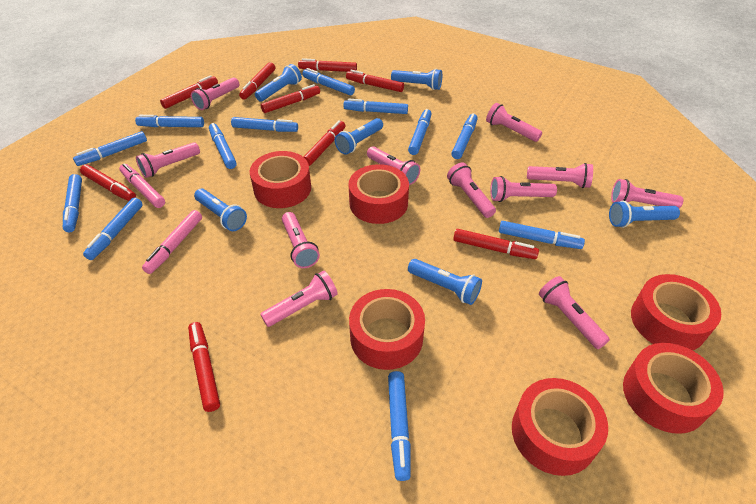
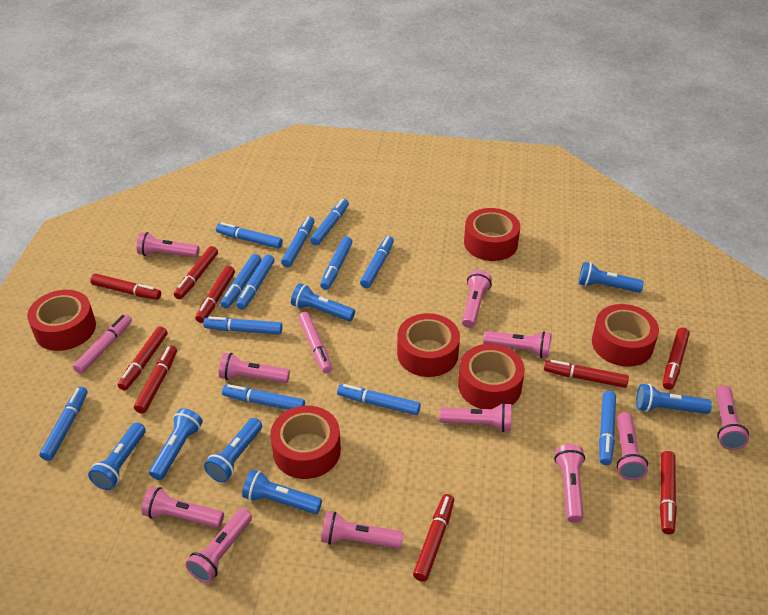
blue flashlight: 6 -> 7

